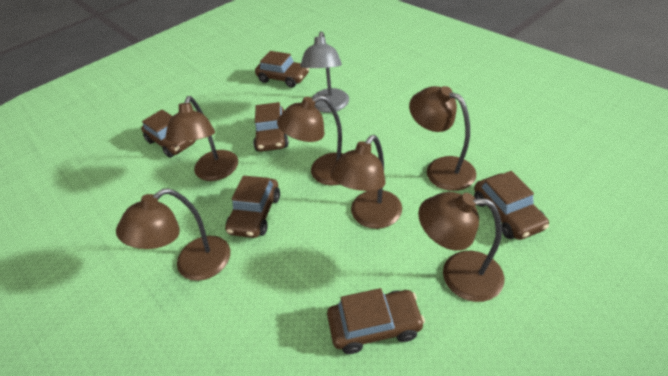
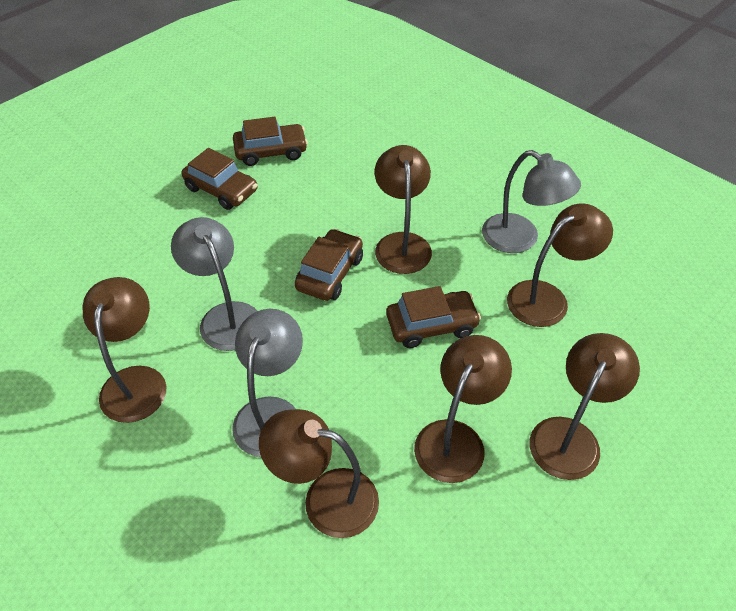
brown car: 6 -> 4
grey lamp: 1 -> 3

